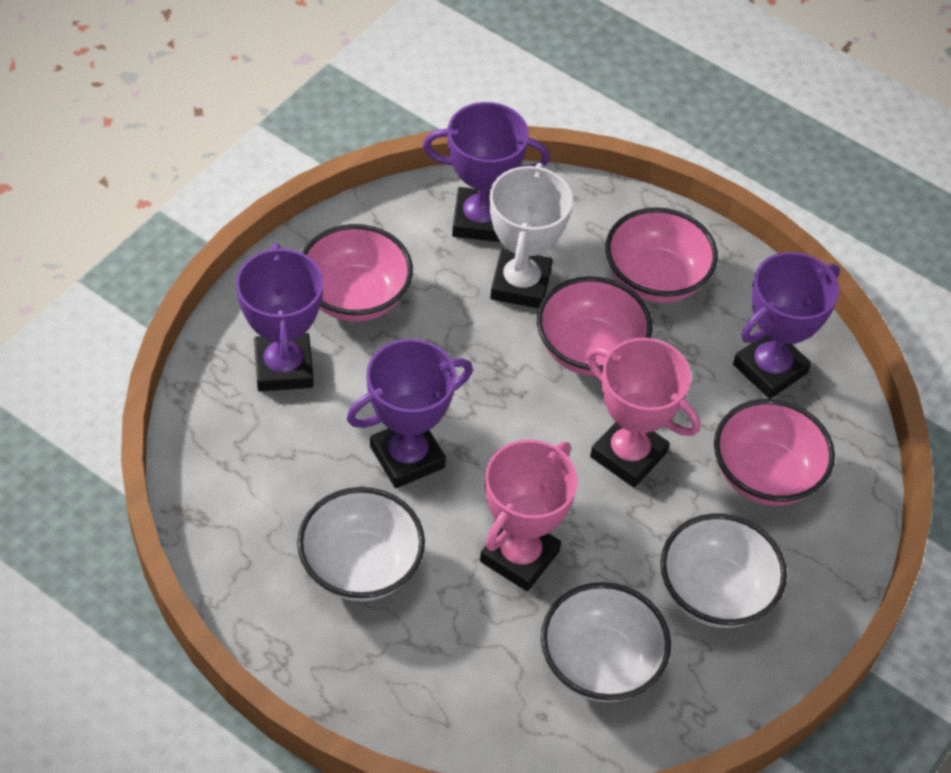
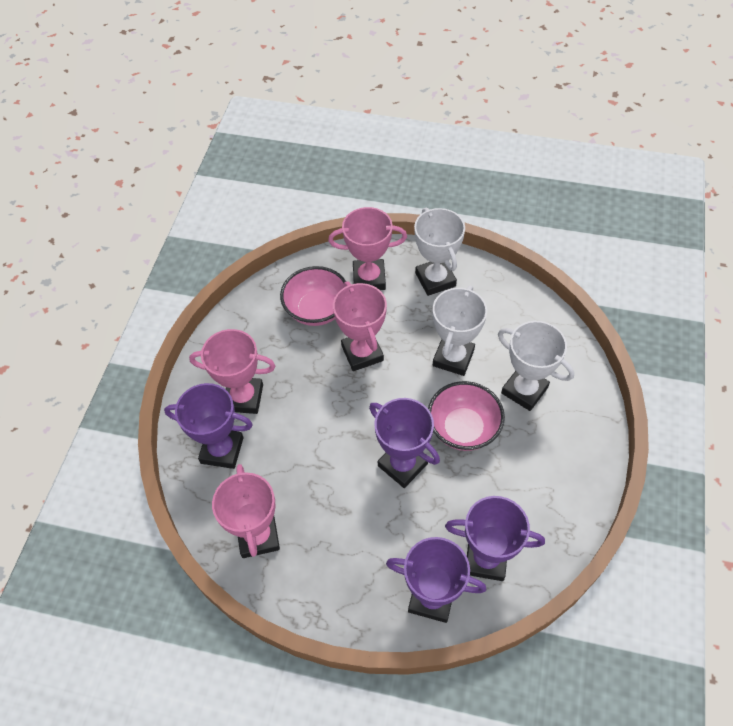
pink bowl: 4 -> 2
pink trophy: 2 -> 4
white bowl: 3 -> 0
white trophy: 1 -> 3

